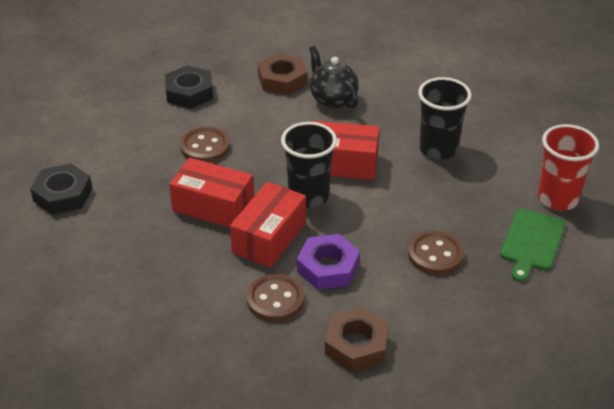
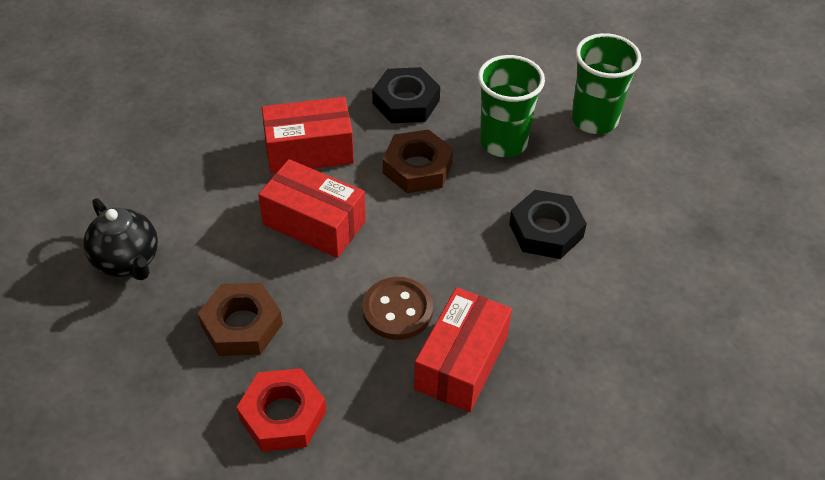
black cup: 2 -> 0
brown button: 3 -> 1
green cup: 0 -> 2
green cutting board: 1 -> 0
purple nut: 1 -> 0
red cup: 1 -> 0
red nut: 0 -> 1

